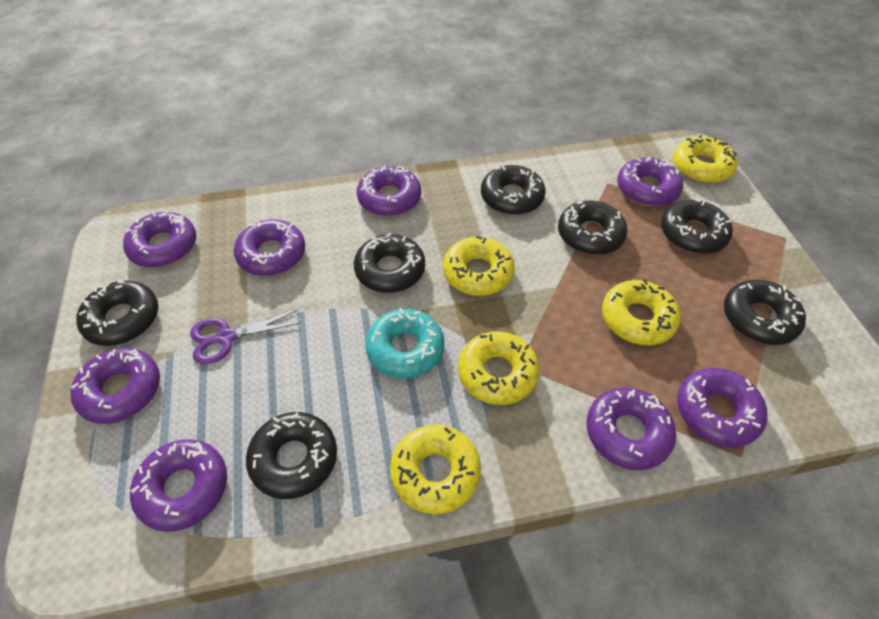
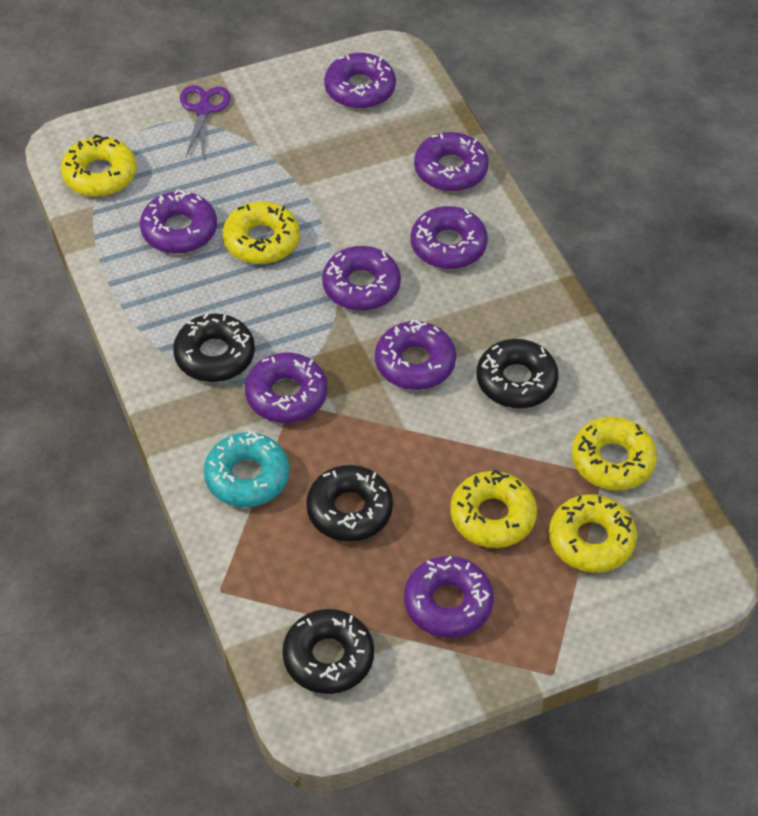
black donut: 7 -> 4

